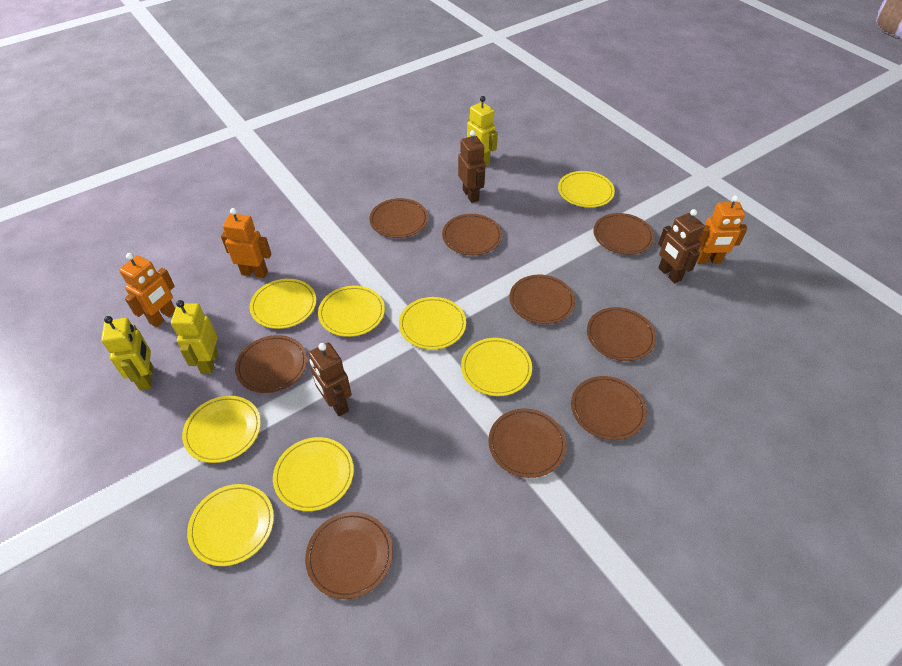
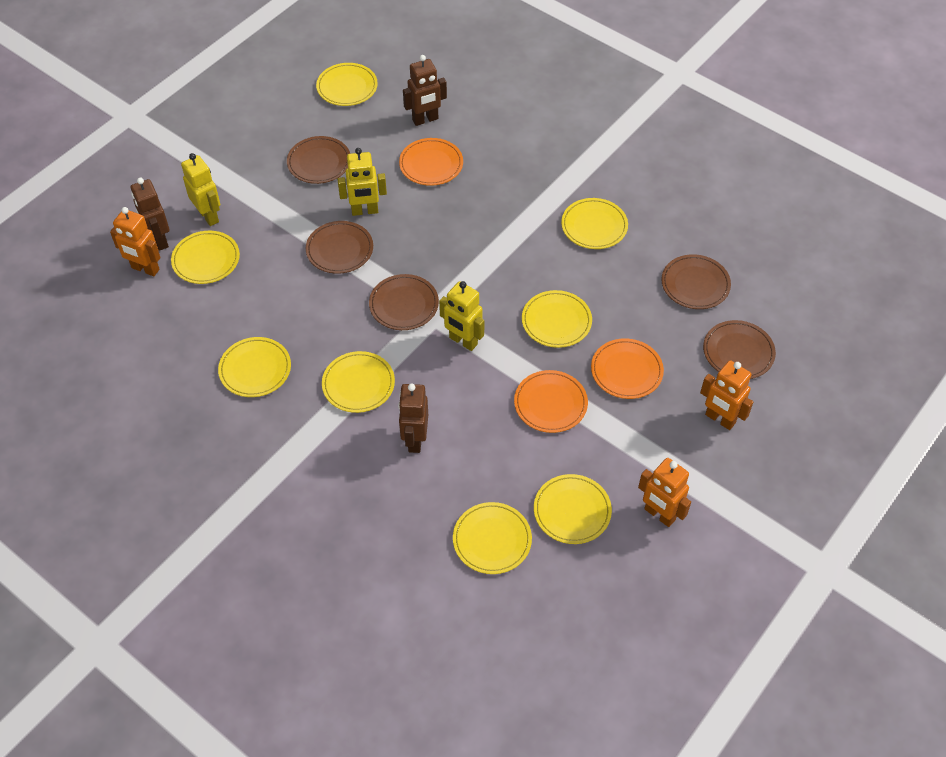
brown plate: 9 -> 5
orange plate: 0 -> 3

